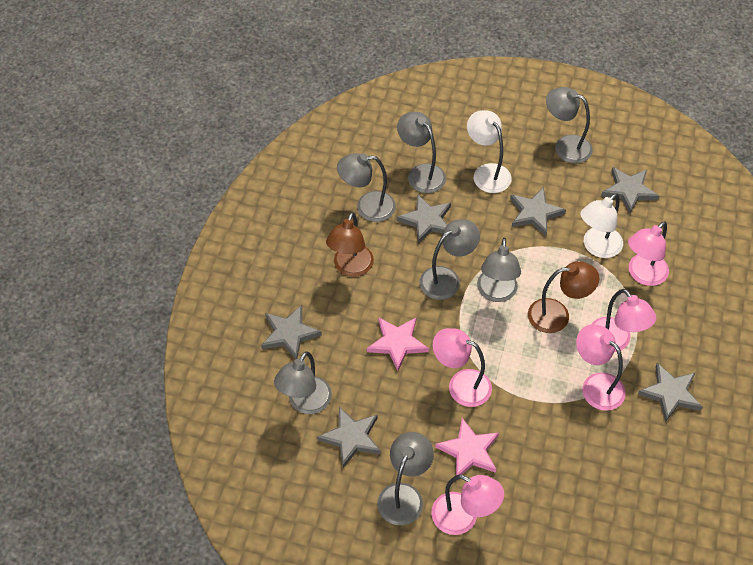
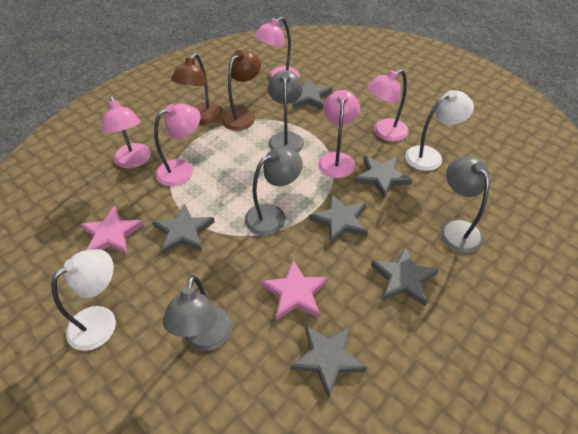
grey lamp: 7 -> 4

